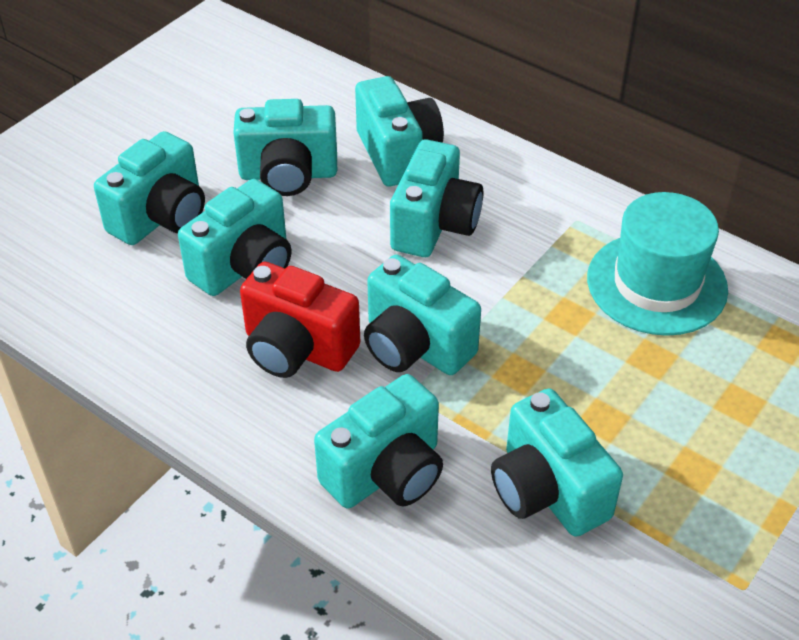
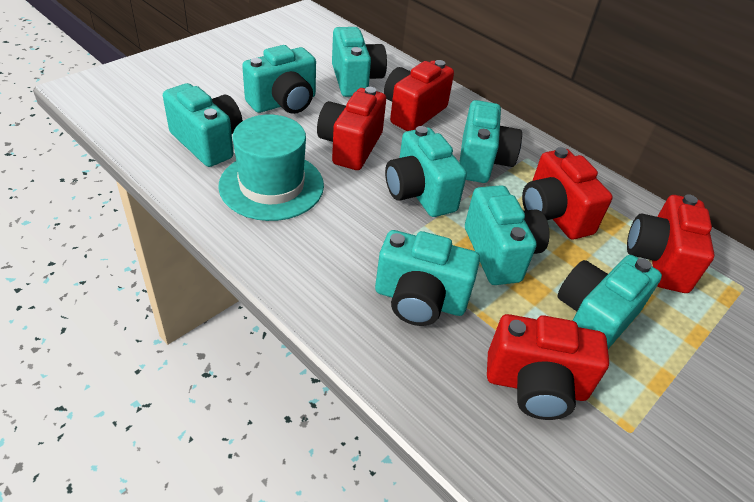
red camera: 1 -> 5

